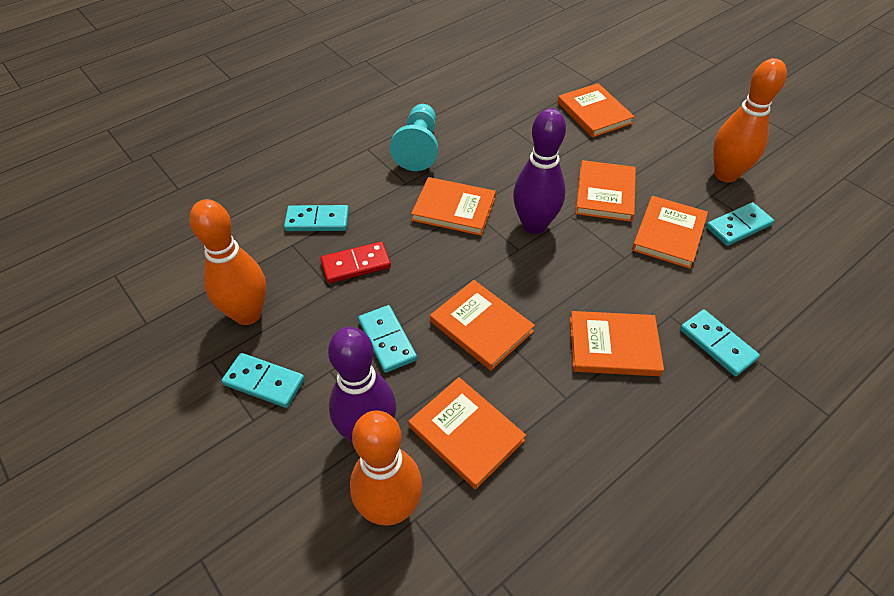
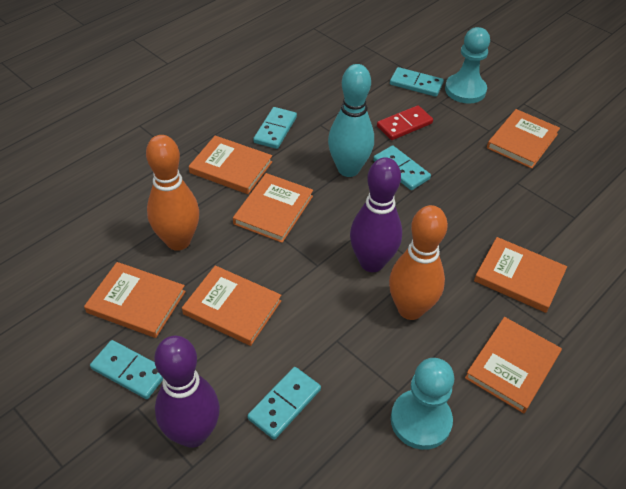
orange bowling pin: 3 -> 2
turquoise bowling pin: 0 -> 1
turquoise pawn: 1 -> 2

